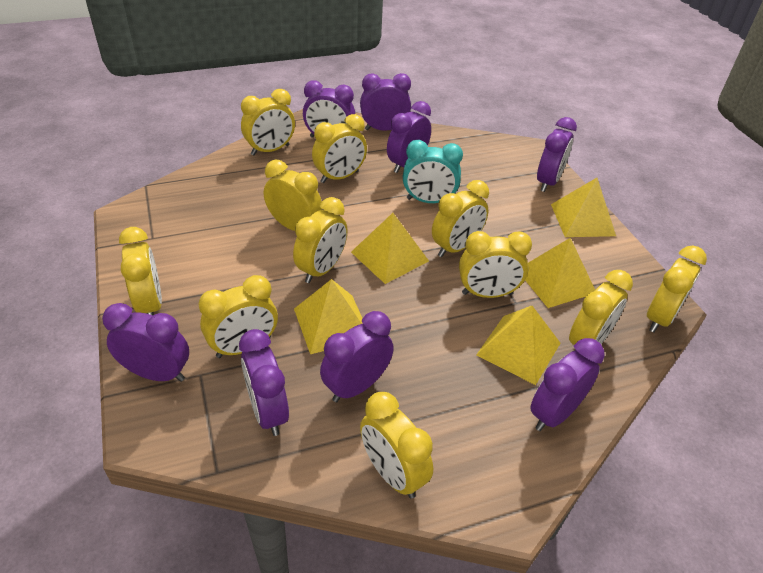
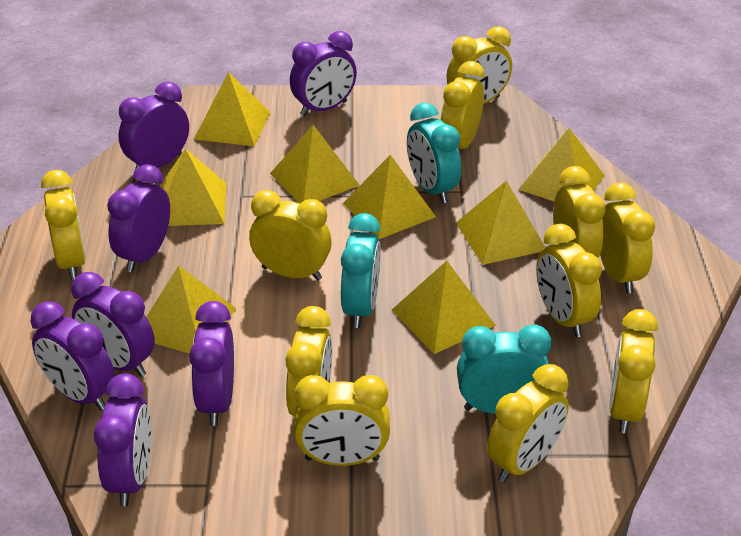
purple clock: 8 -> 7
turquoise clock: 1 -> 3
yellow pyramid: 5 -> 8

